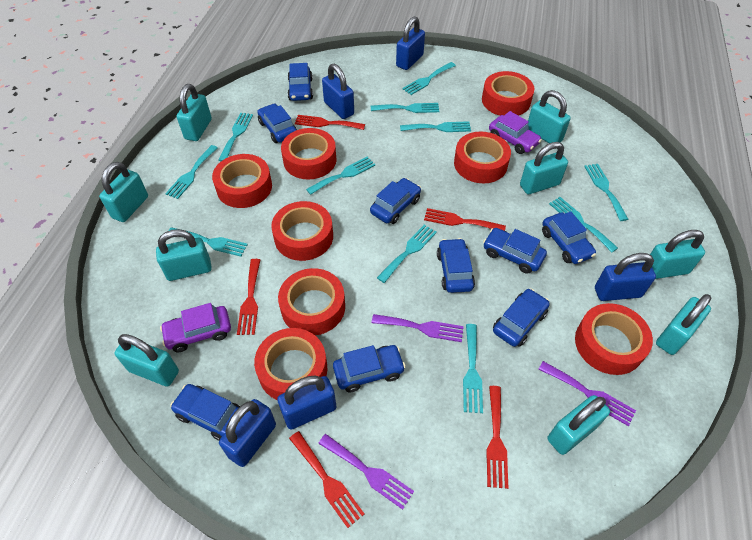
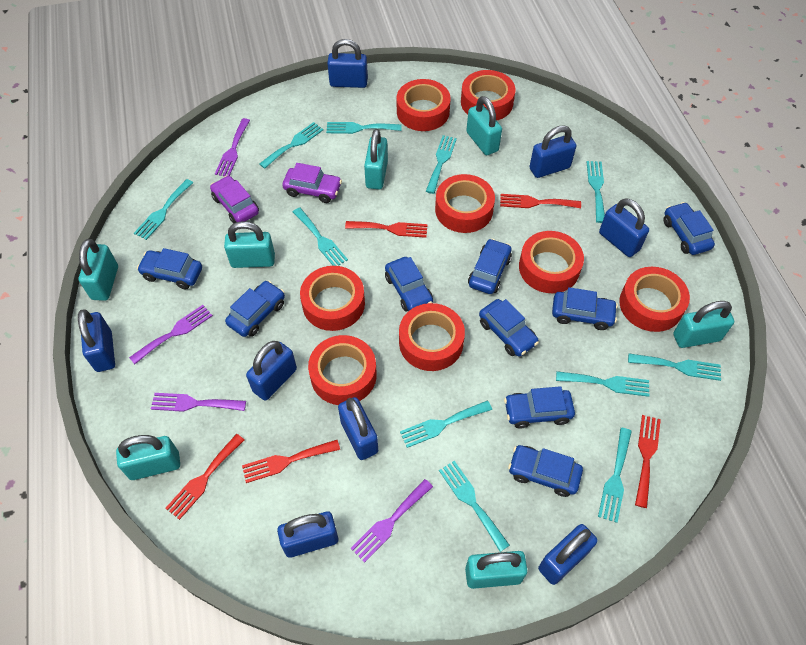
blue padlock: 5 -> 8
purple fork: 3 -> 4
turquoise padlock: 9 -> 7

